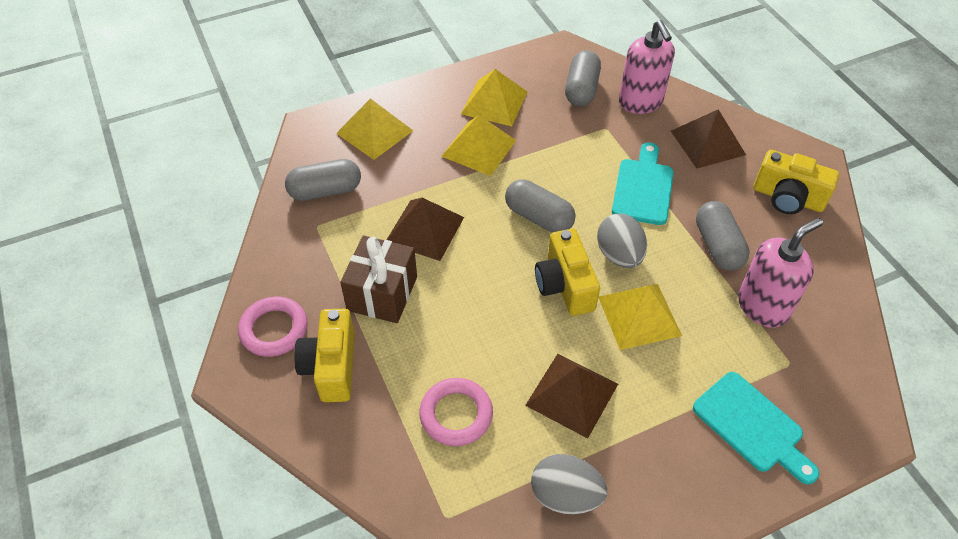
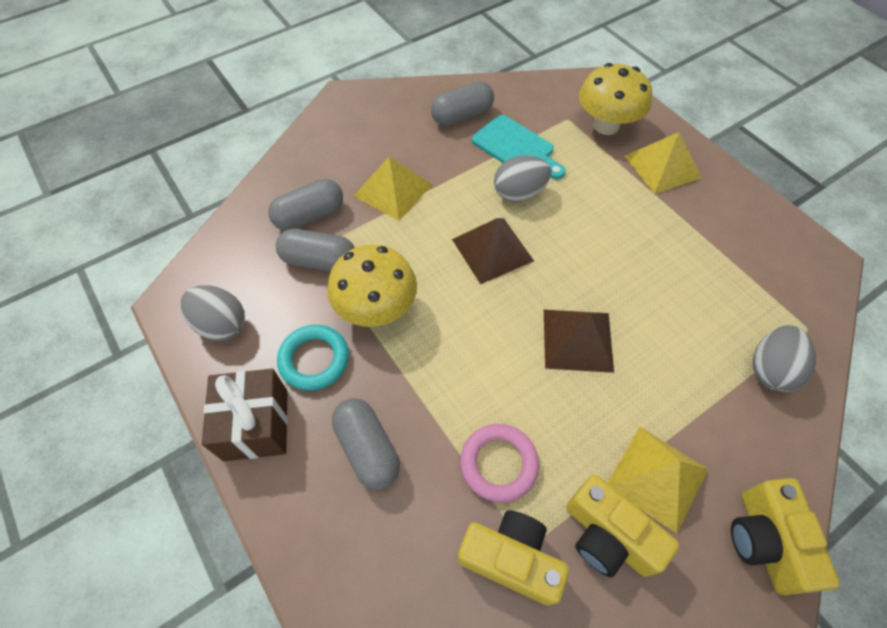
brown pyramid: 3 -> 2
grey egg: 2 -> 3
pink ring: 2 -> 1
pink soap dispenser: 2 -> 0
turquoise cutting board: 2 -> 1
turquoise ring: 0 -> 1
yellow mushroom: 0 -> 2
yellow pyramid: 4 -> 3

